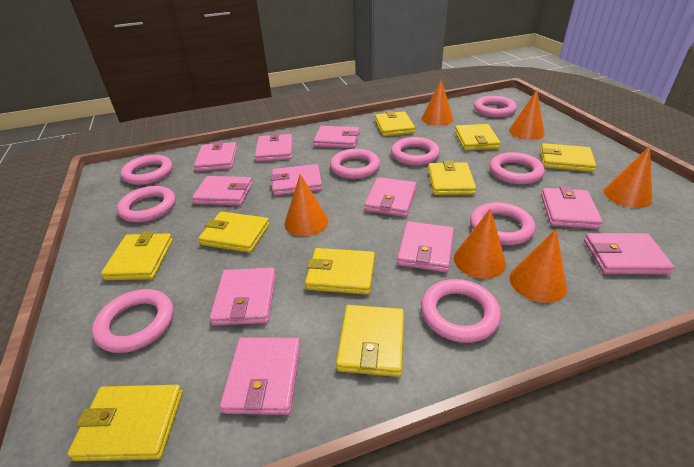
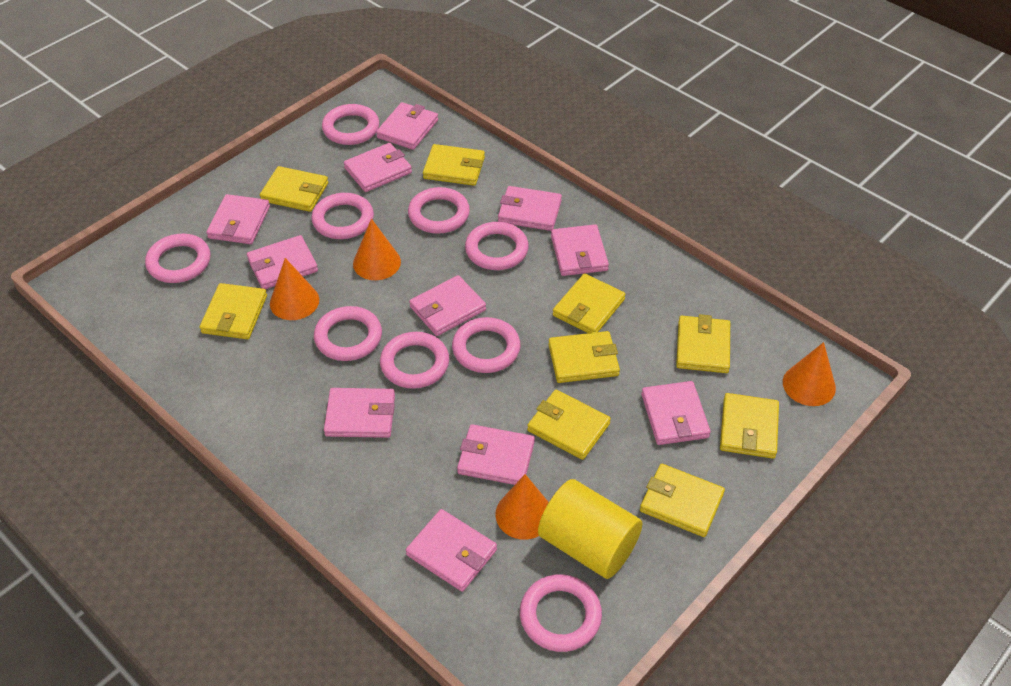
orange cone: 6 -> 4
yellow cylinder: 0 -> 1

